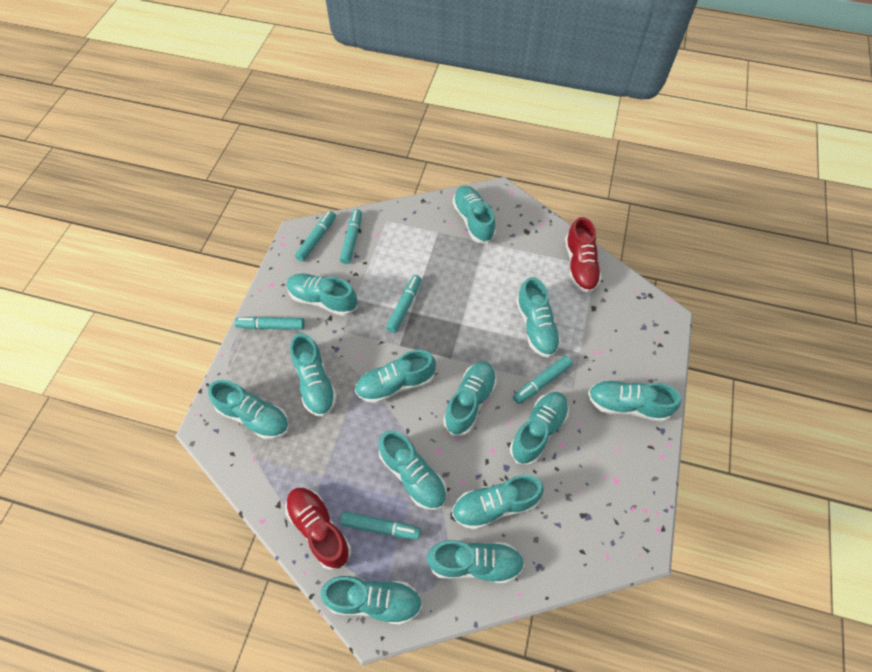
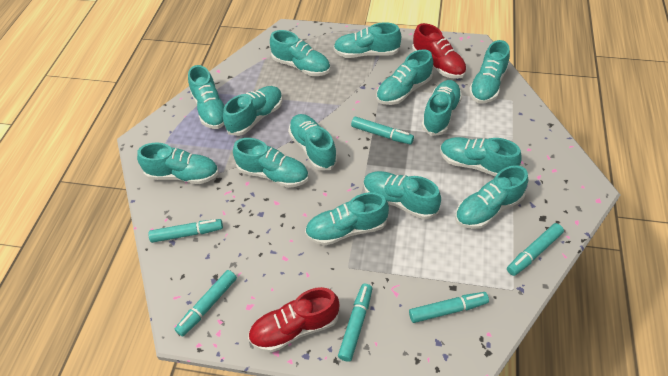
turquoise shoe: 13 -> 14

